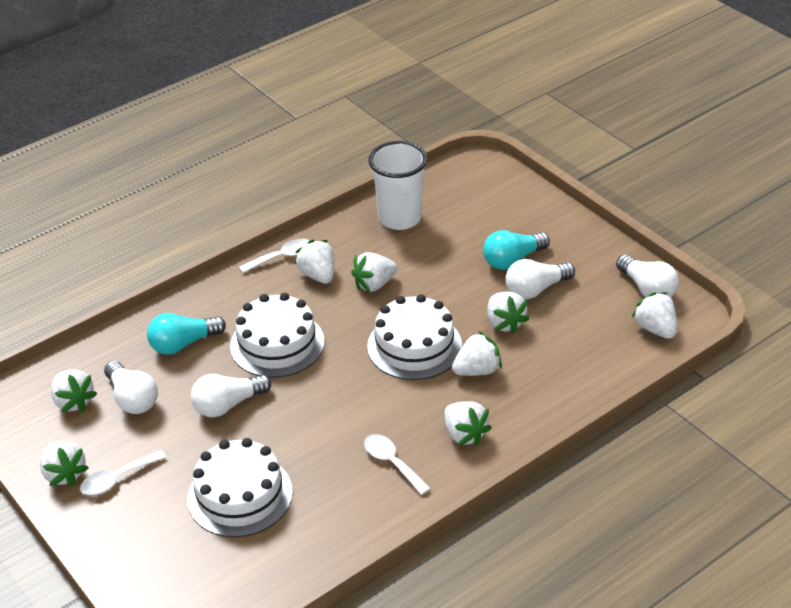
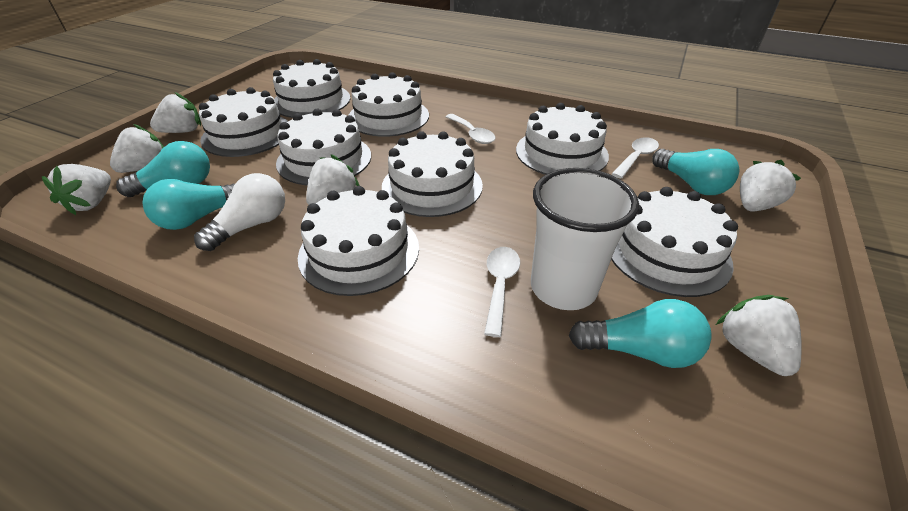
turquoise light bulb: 2 -> 4
white cake: 3 -> 8
white light bulb: 4 -> 1
white strawberry: 8 -> 6

